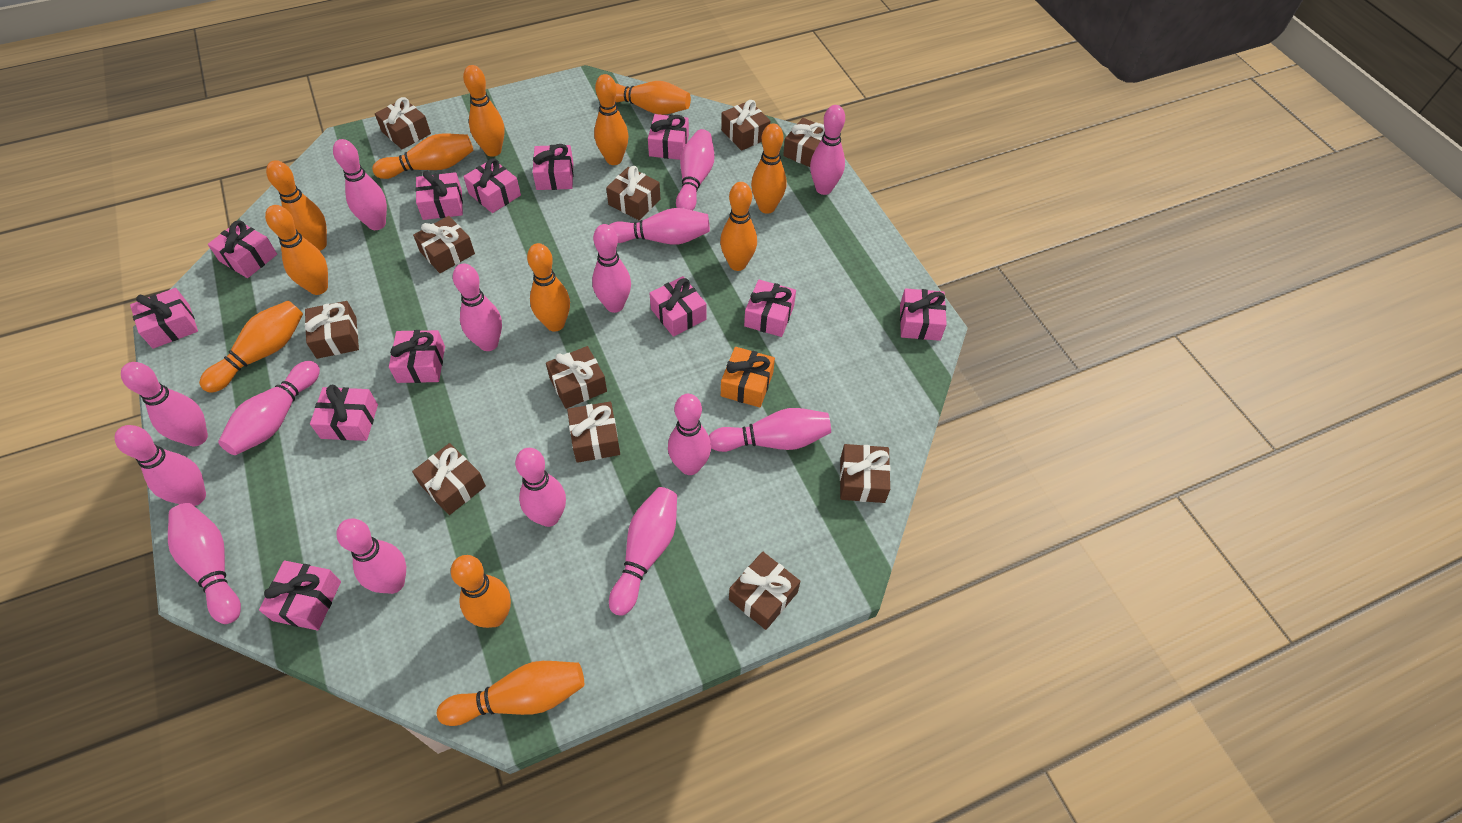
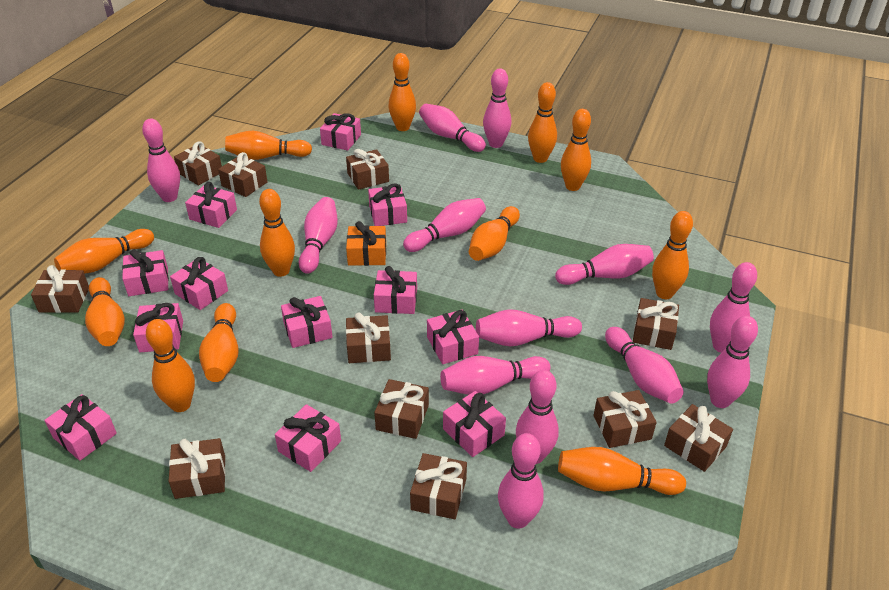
pink bowling pin: 15 -> 13

